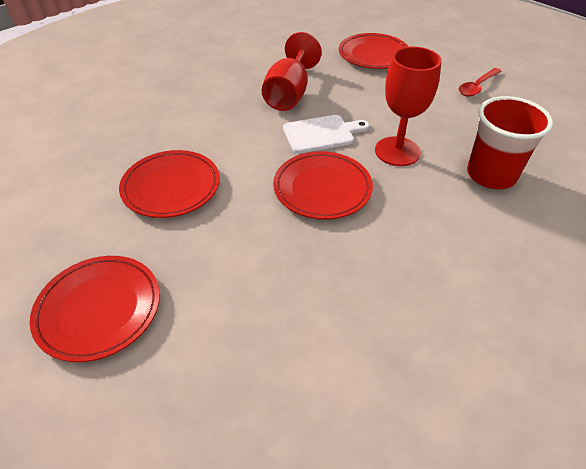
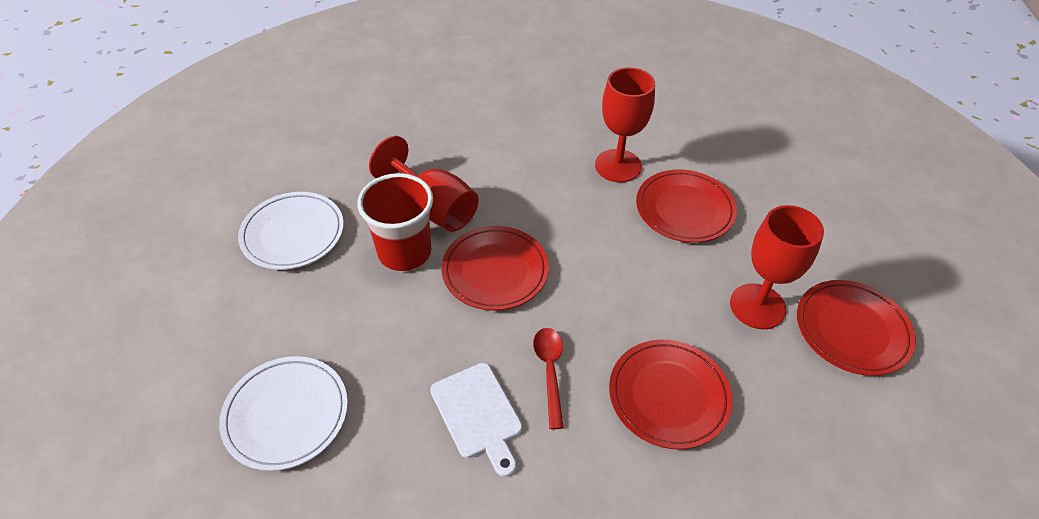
red goblet: 2 -> 3
white plate: 0 -> 2

